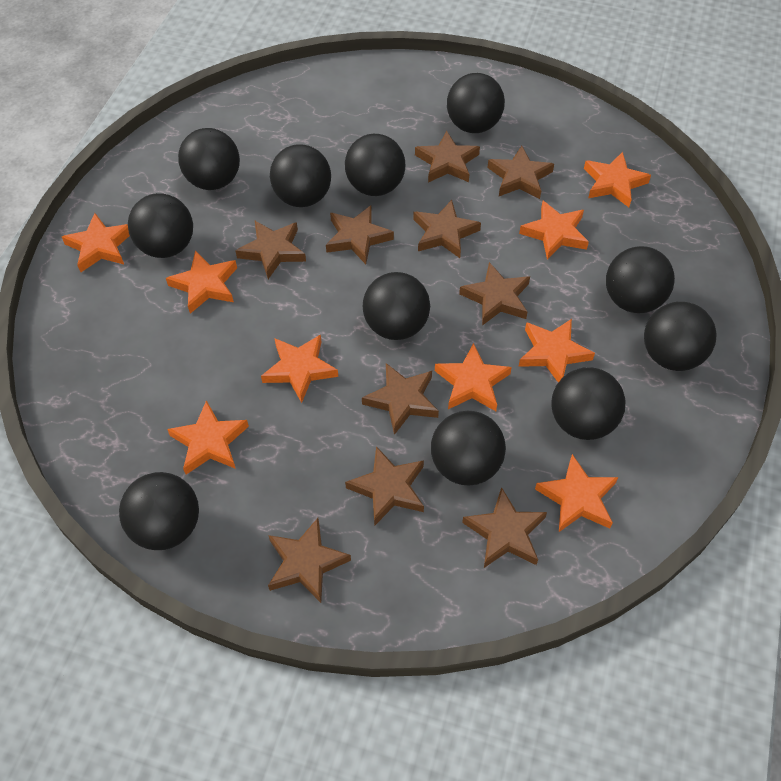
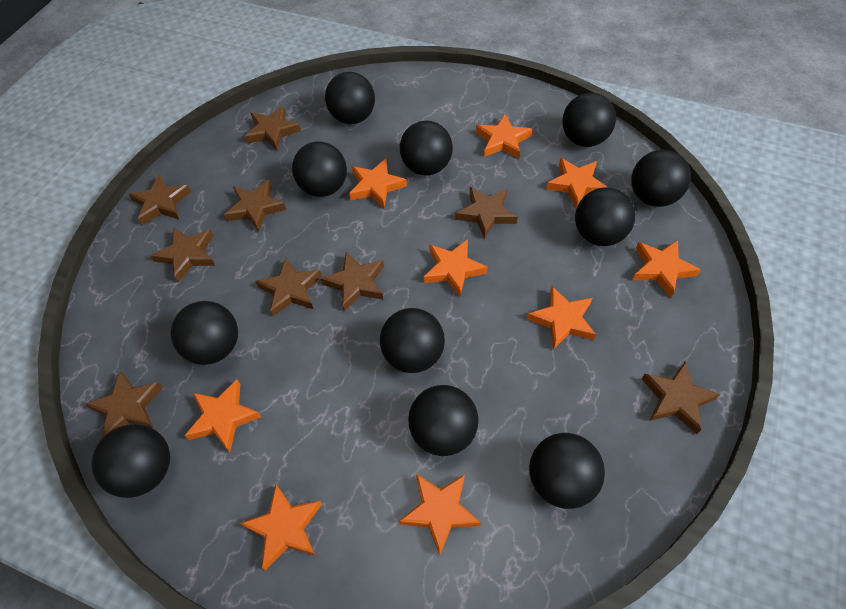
brown star: 10 -> 9

